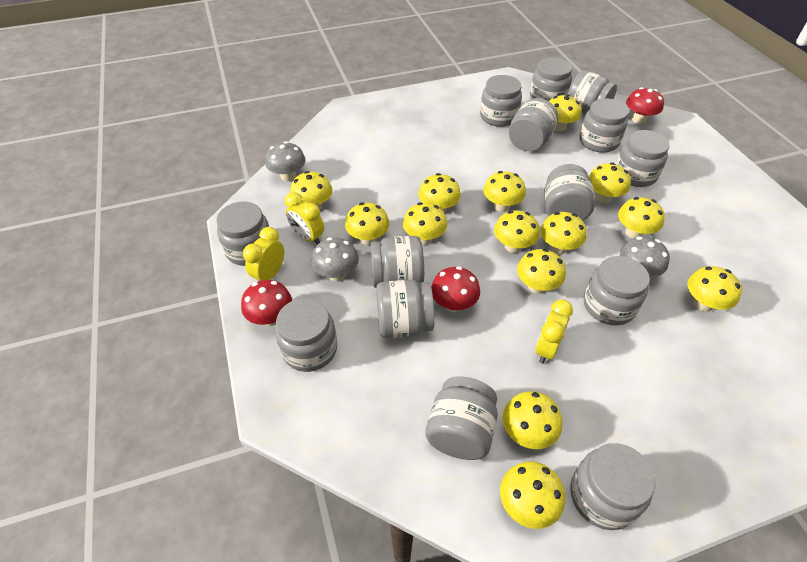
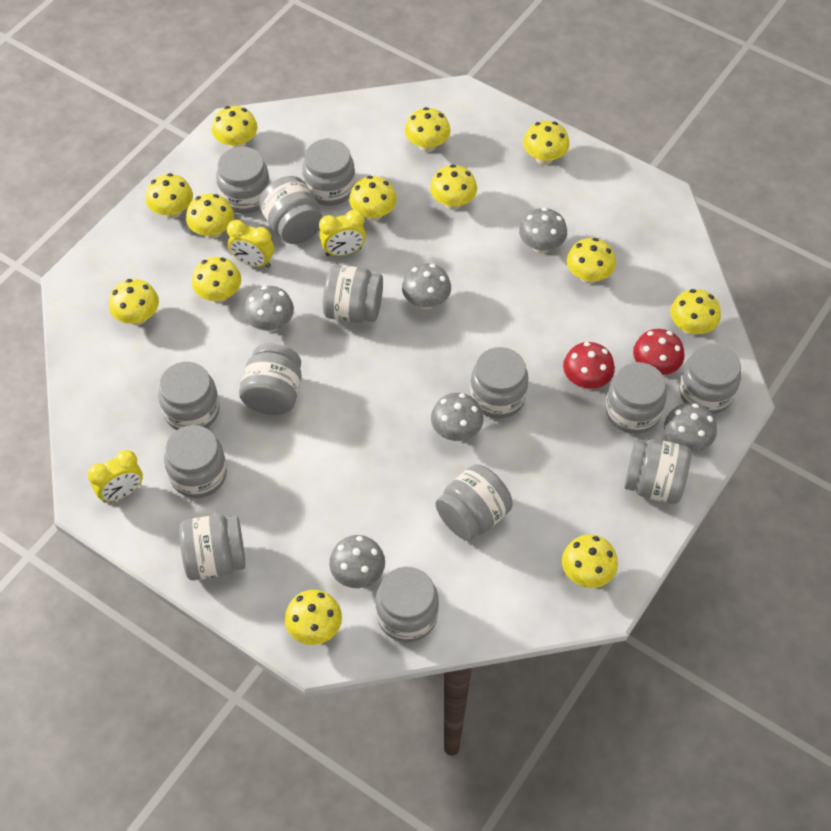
grey mushroom: 3 -> 6
red mushroom: 3 -> 2
yellow mushroom: 14 -> 13

